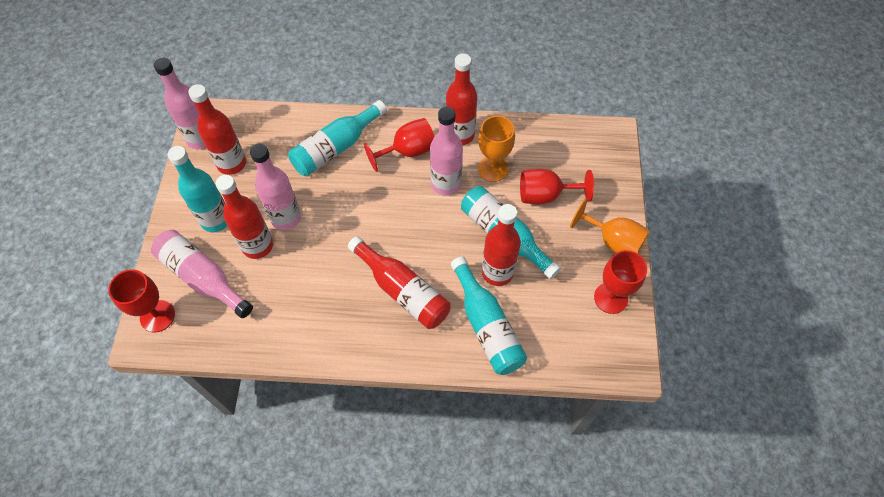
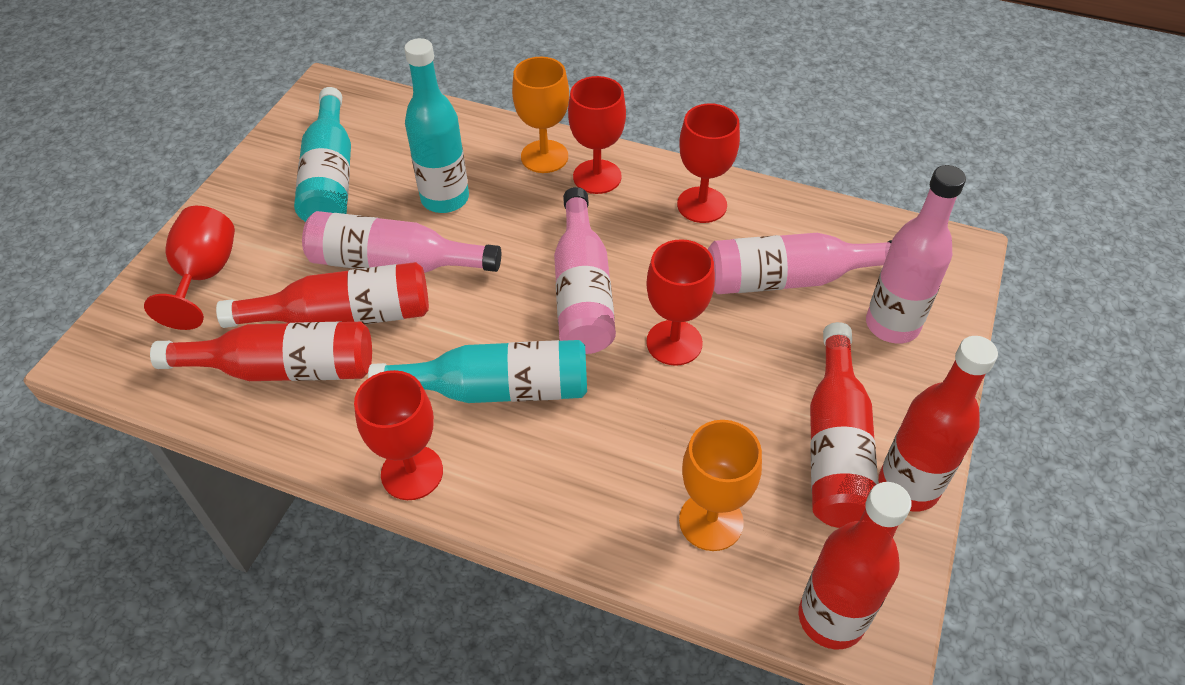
red goblet: 4 -> 5
turquoise bottle: 4 -> 3

